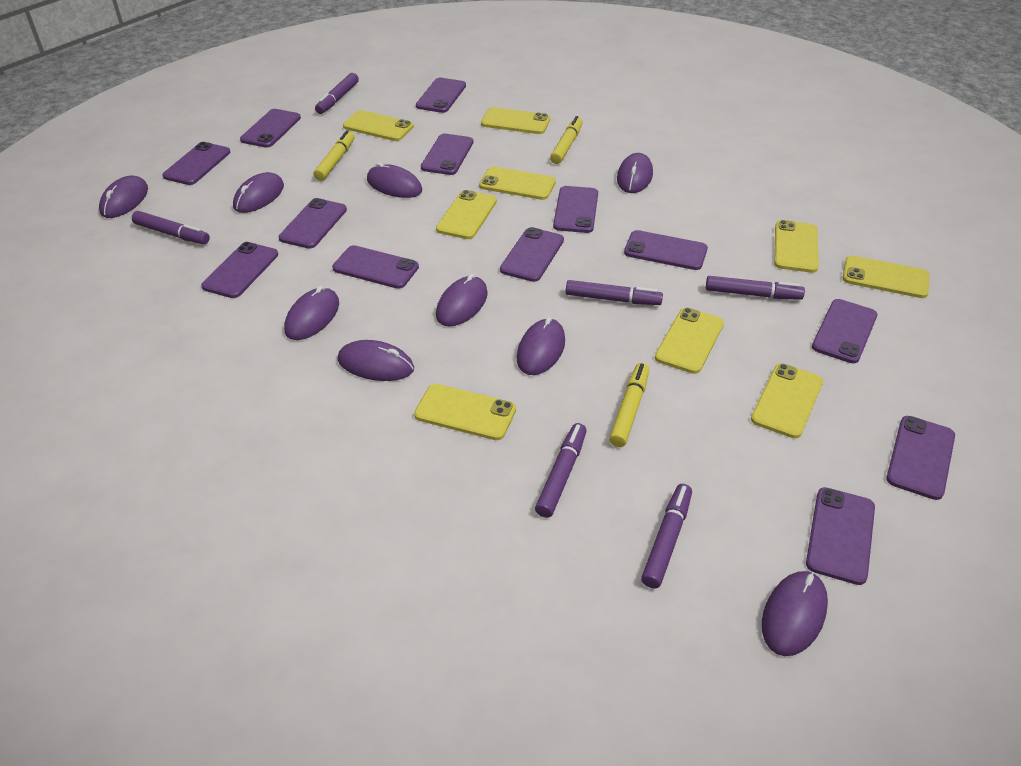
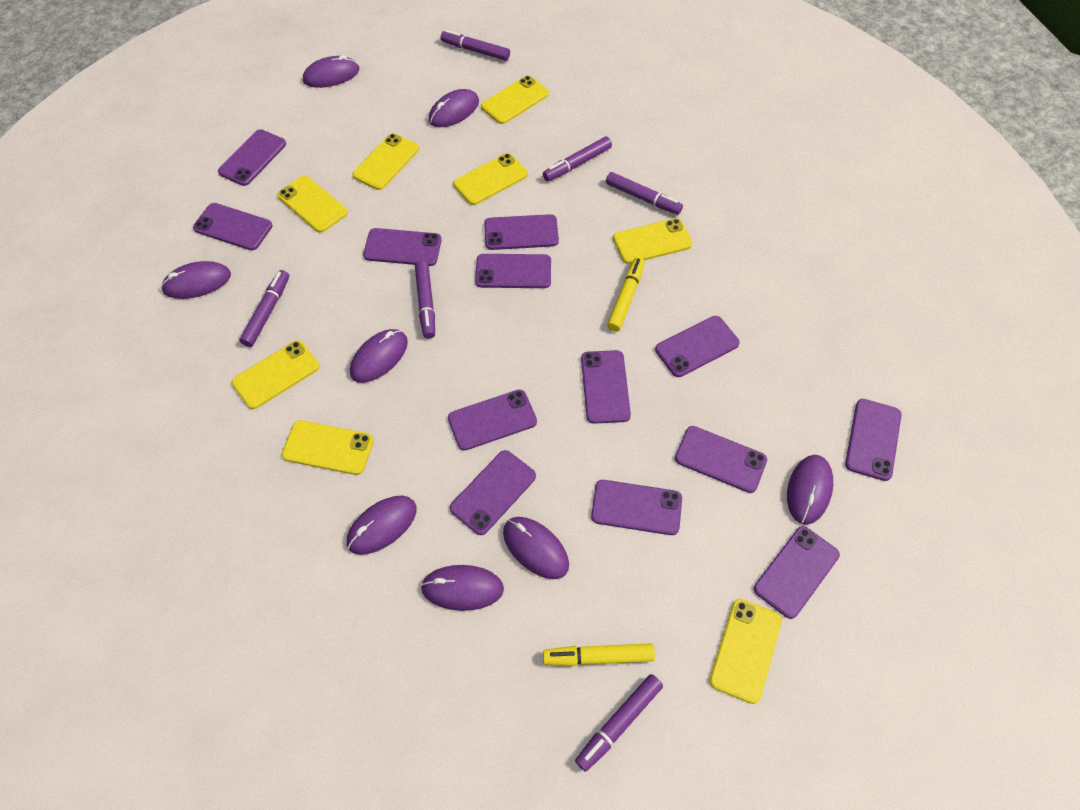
purple mouse: 9 -> 8
yellow marker: 3 -> 2
yellow phone: 9 -> 8

